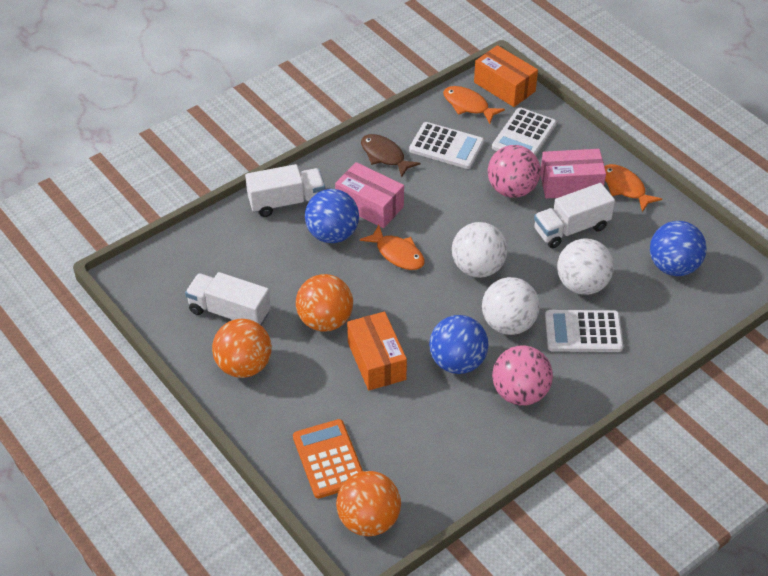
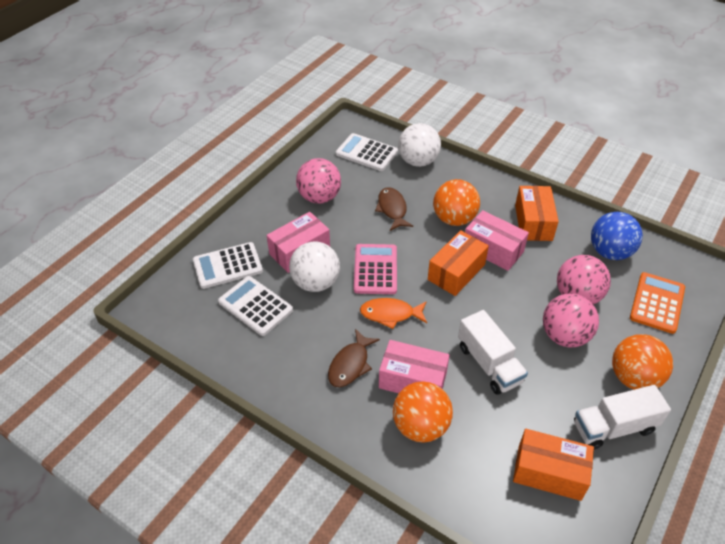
blue ball: 3 -> 1
brown fish: 1 -> 2
orange box: 2 -> 3
orange fish: 3 -> 1
pink ball: 2 -> 3
pink box: 2 -> 3
pink calculator: 0 -> 1
white ball: 3 -> 2
white truck: 3 -> 2

